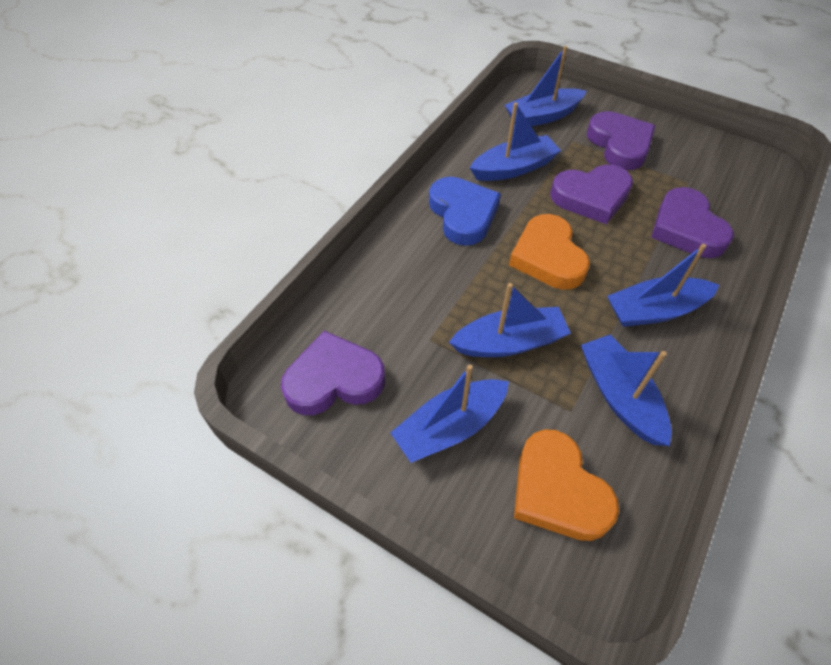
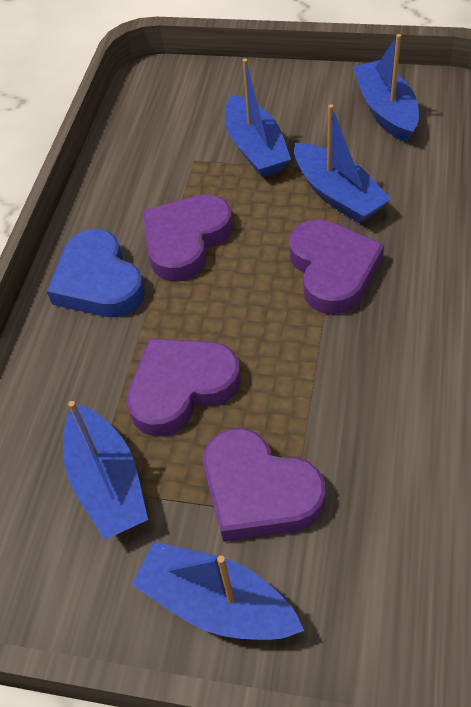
blue boat: 6 -> 5
orange heart: 2 -> 0

